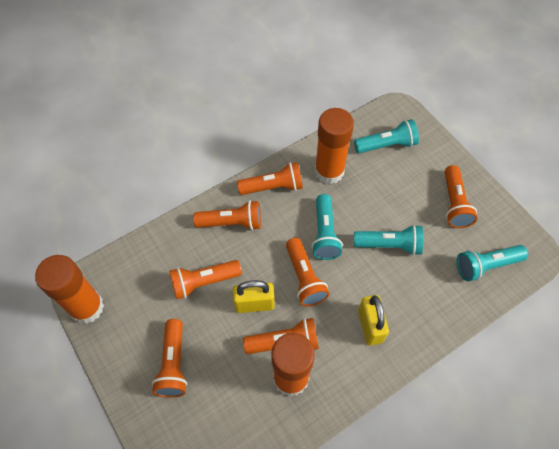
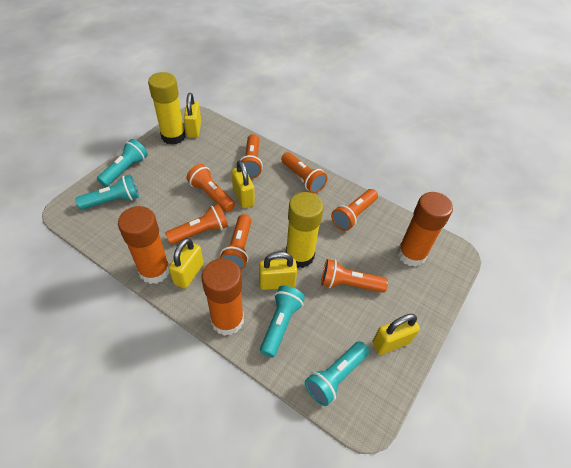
yellow glue stick: 0 -> 2
yellow padlock: 2 -> 5

